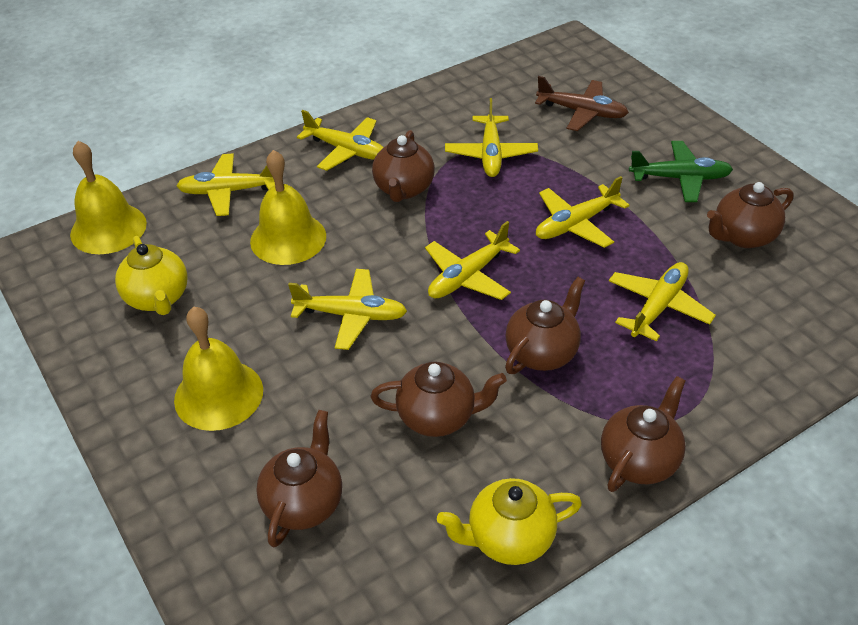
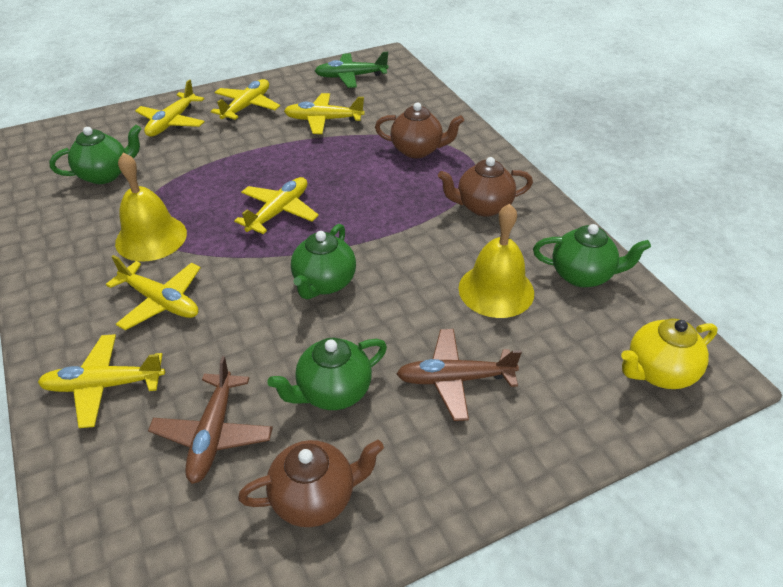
brown plane: 1 -> 2
brown teapot: 6 -> 3
green teapot: 0 -> 4
yellow bell: 3 -> 2
yellow plane: 7 -> 6
yellow teapot: 2 -> 1

